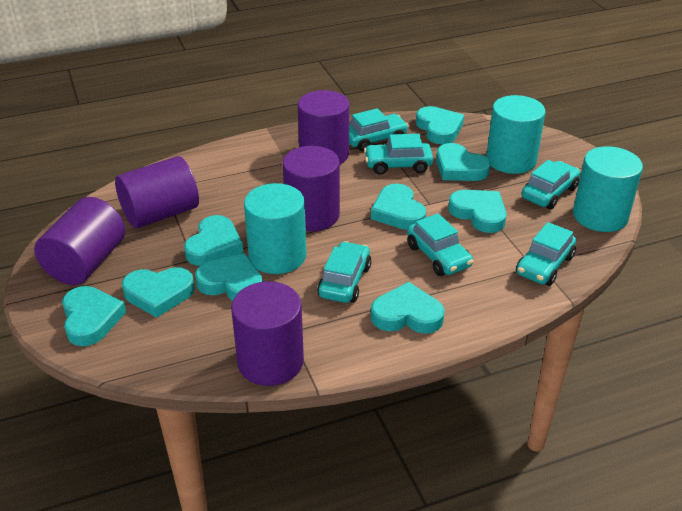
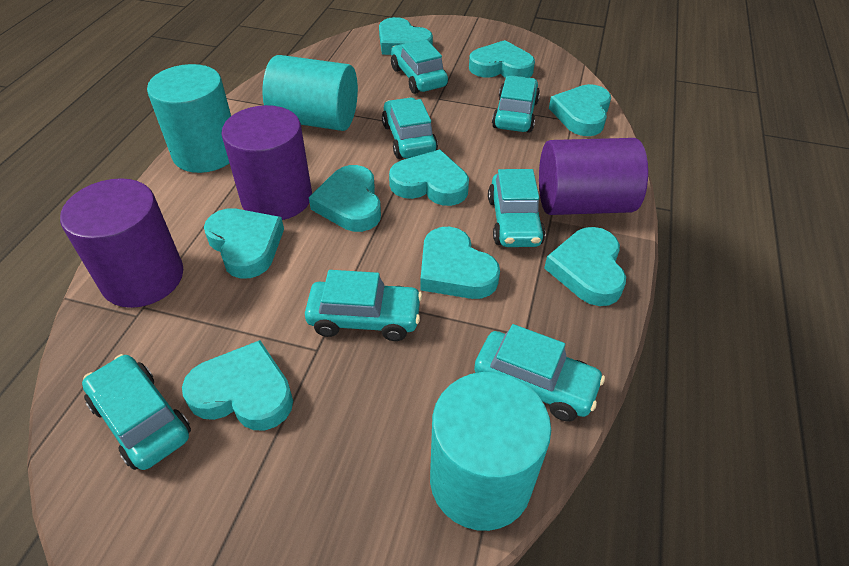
purple cylinder: 5 -> 3
turquoise car: 6 -> 7

